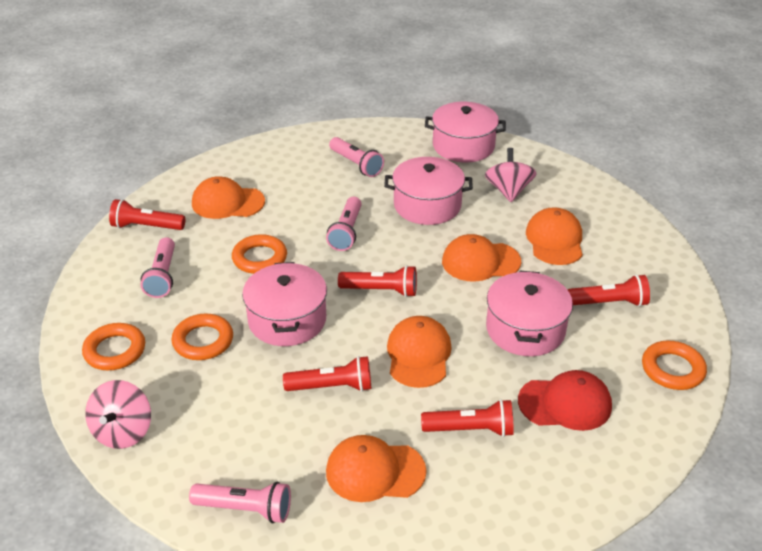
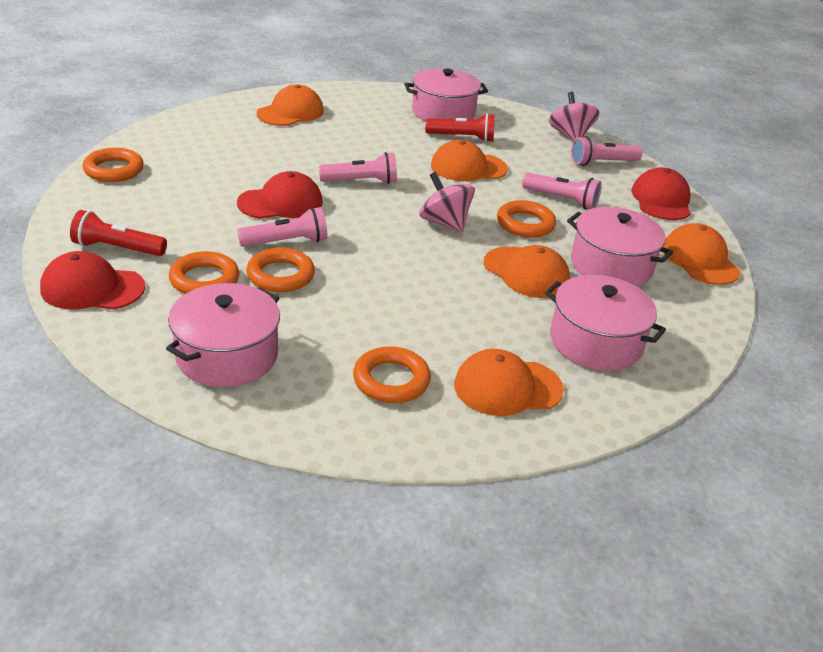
orange ring: 4 -> 5
red cap: 1 -> 3
red flashlight: 5 -> 2

